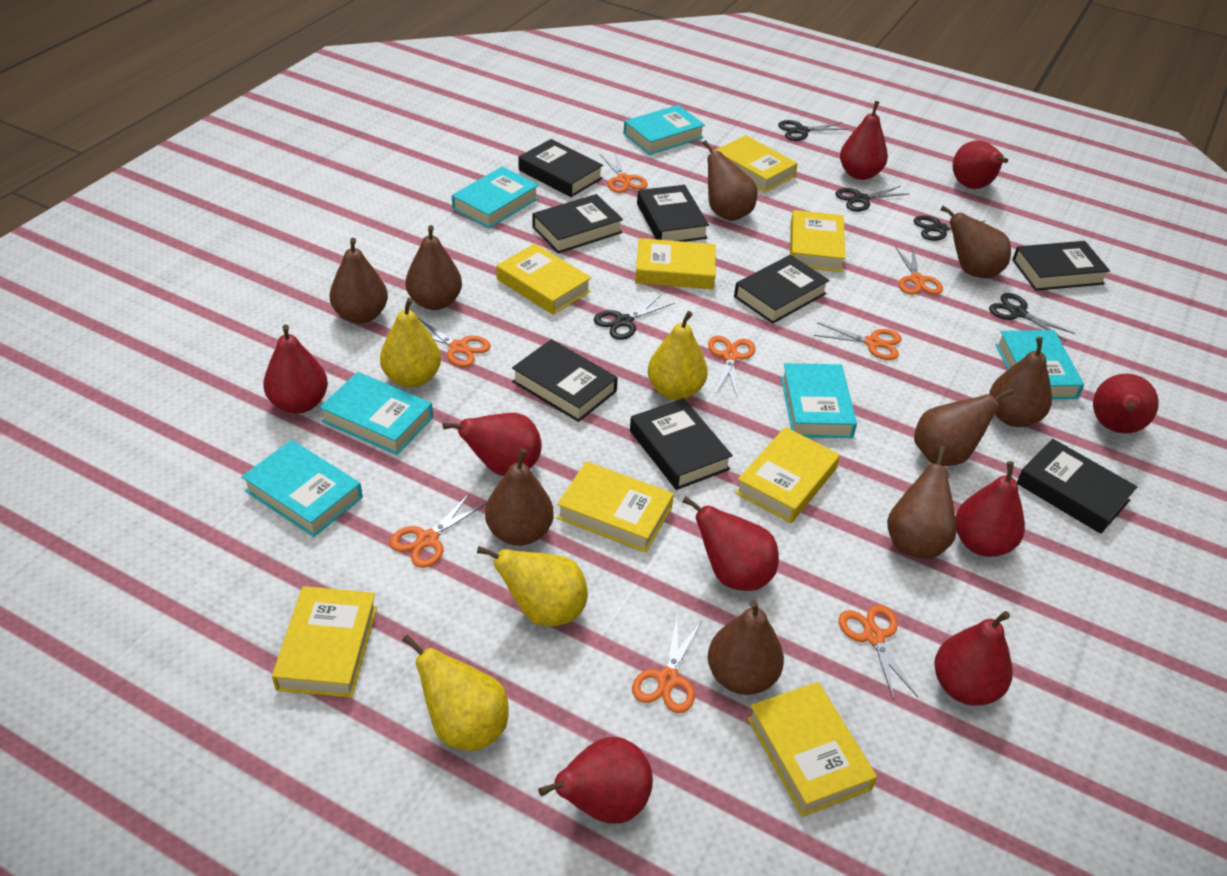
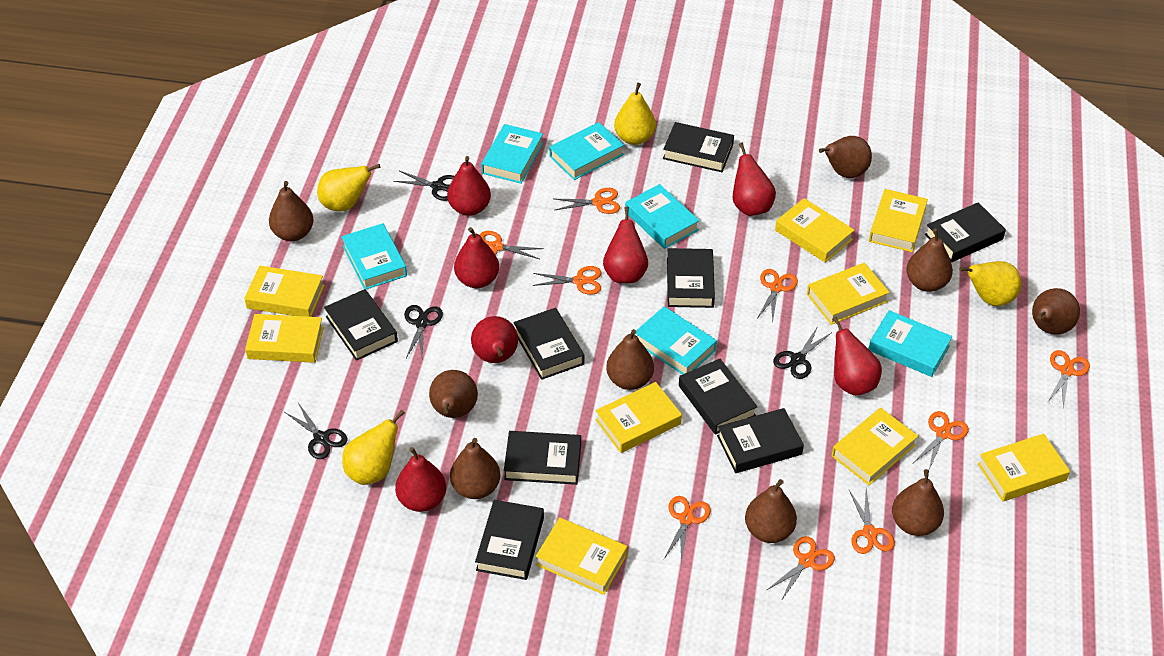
black book: 8 -> 9
black scissors: 5 -> 4
orange scissors: 8 -> 9
red pear: 9 -> 7
yellow book: 8 -> 9

